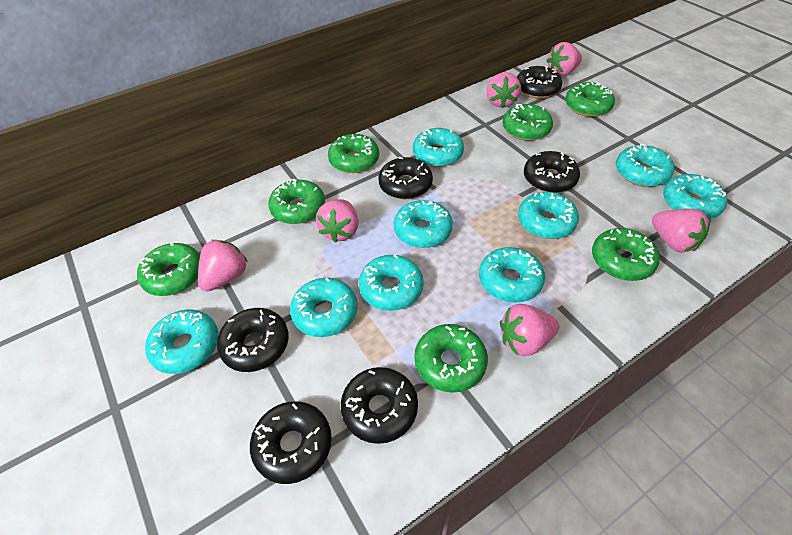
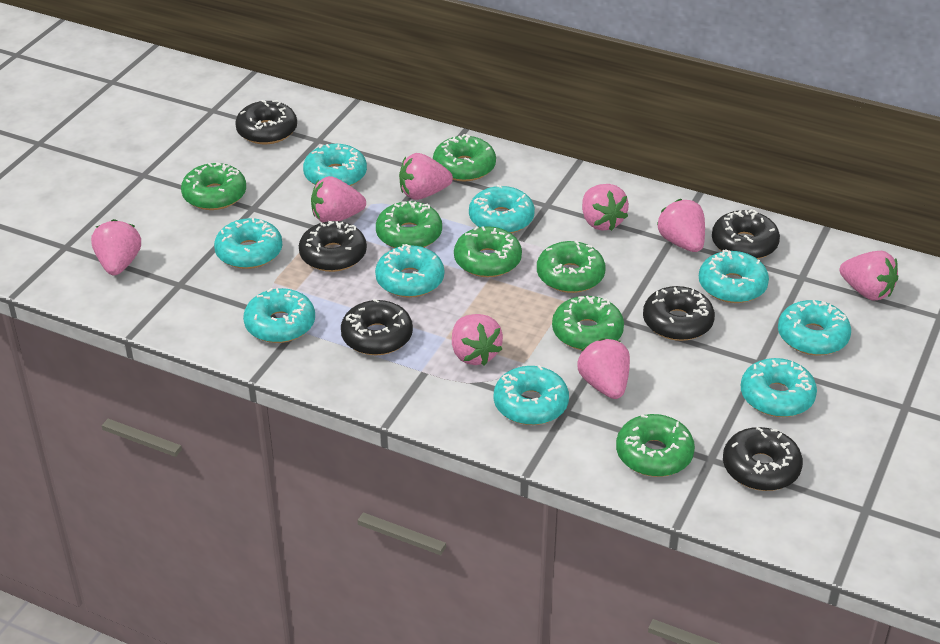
pink strawberry: 6 -> 8

